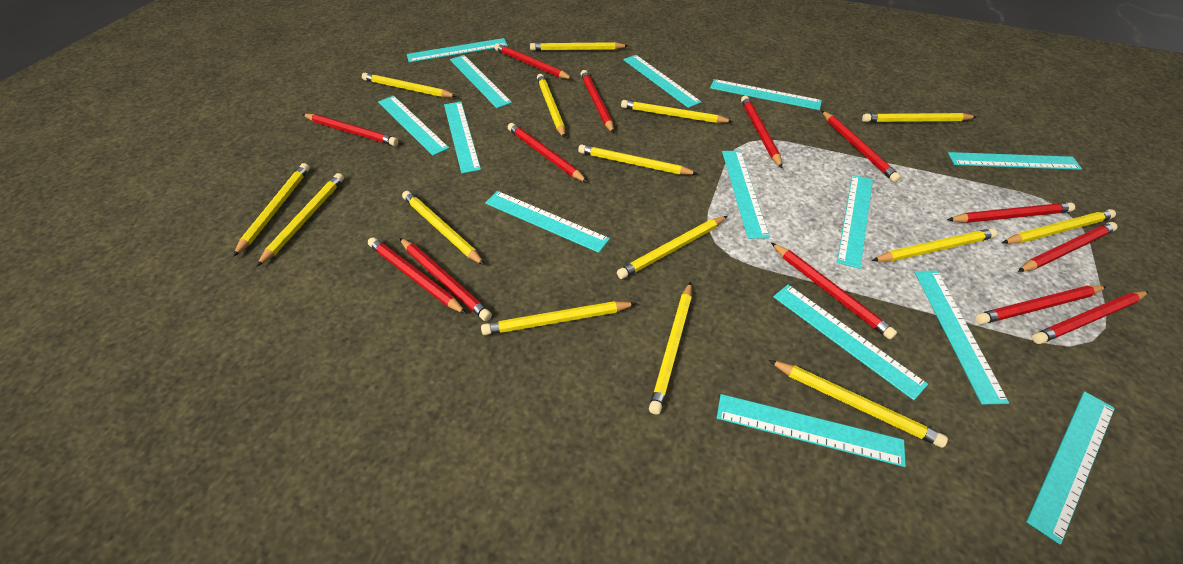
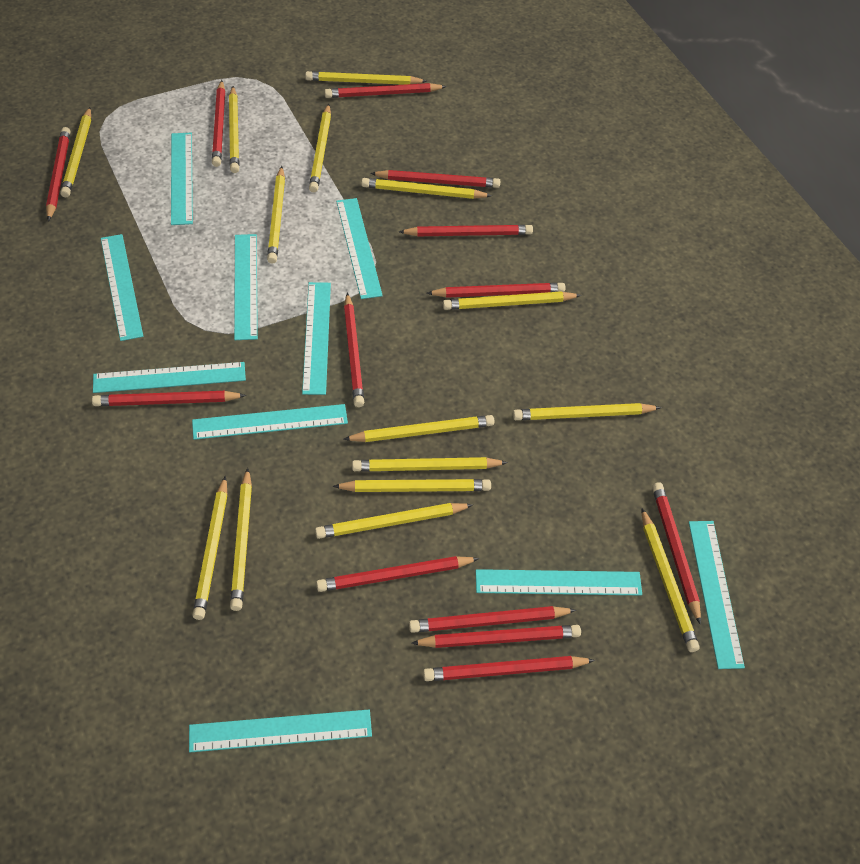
turquoise ruler: 14 -> 10

